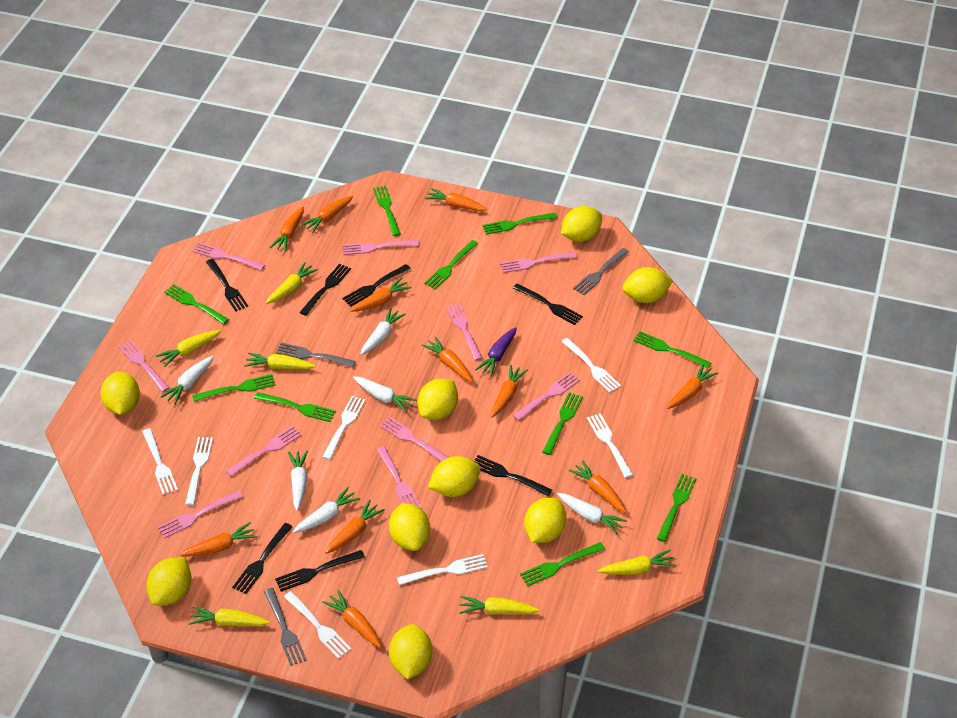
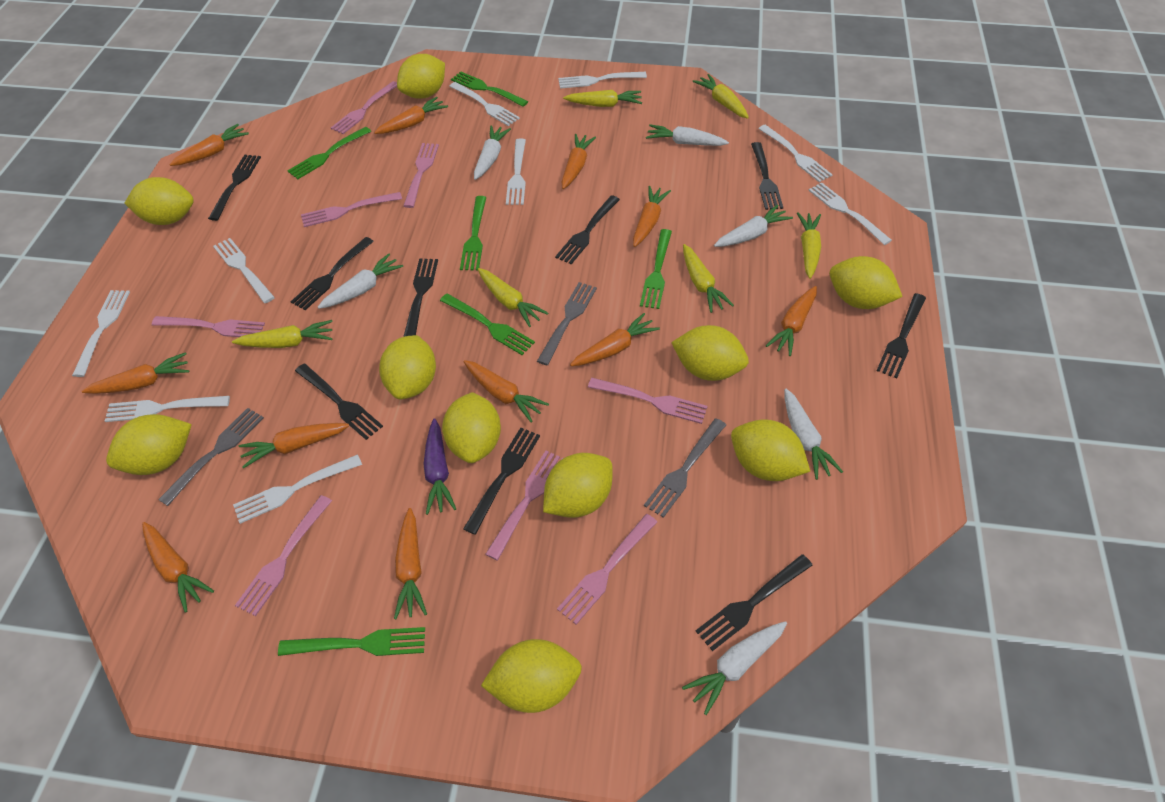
black fork: 7 -> 9
green fork: 10 -> 6
pink fork: 10 -> 8
white fork: 7 -> 9
yellow lemon: 9 -> 10

